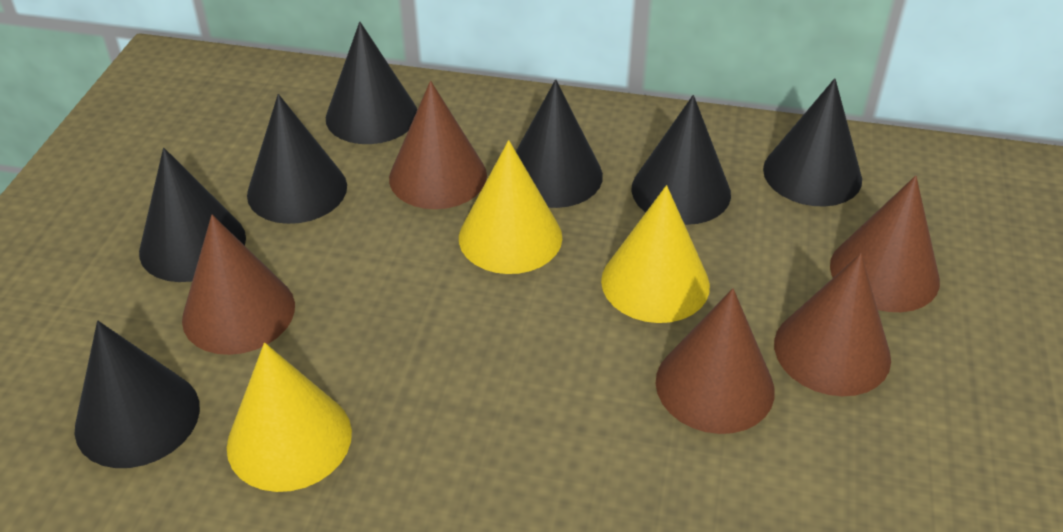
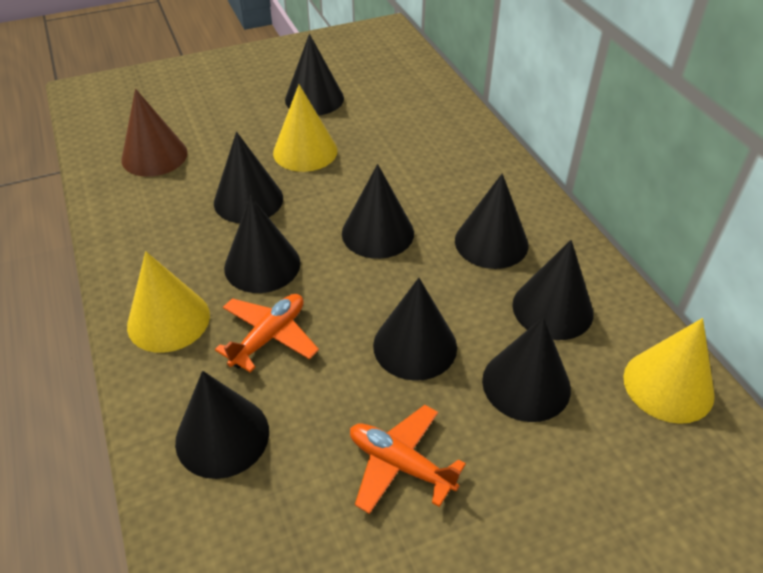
black cone: 7 -> 9
brown cone: 5 -> 1
orange plane: 0 -> 2

